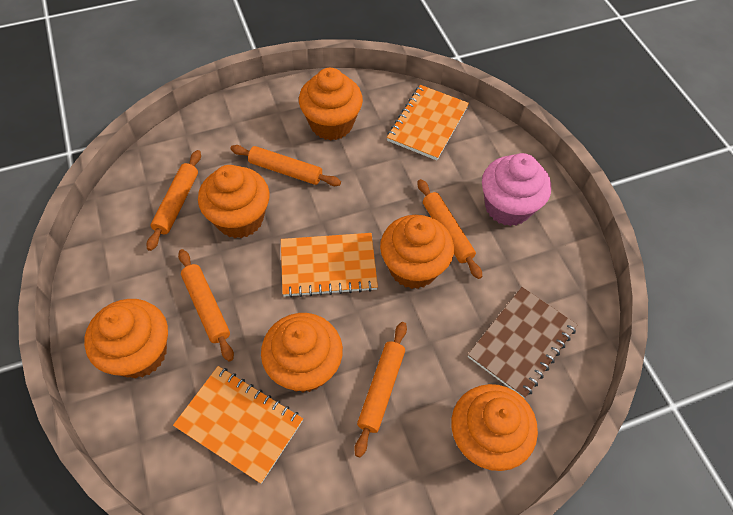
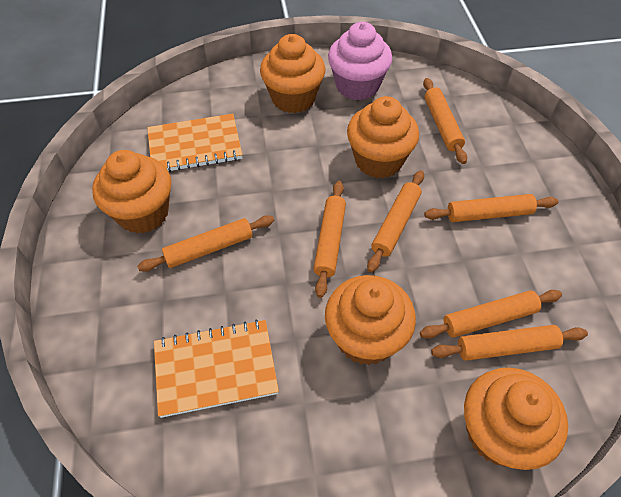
brown notebook: 1 -> 0
orange cupcake: 6 -> 5
orange notebook: 3 -> 2
orange rolling pin: 5 -> 7

